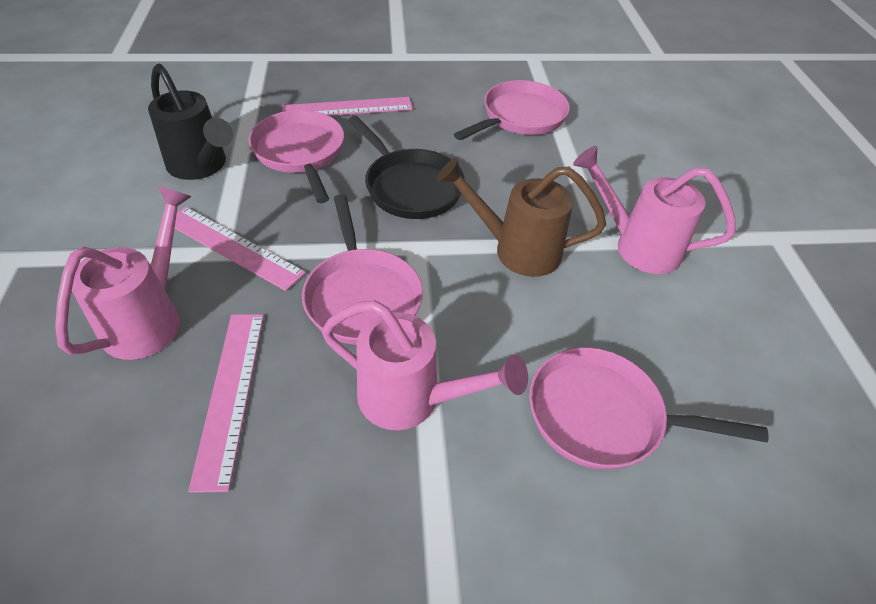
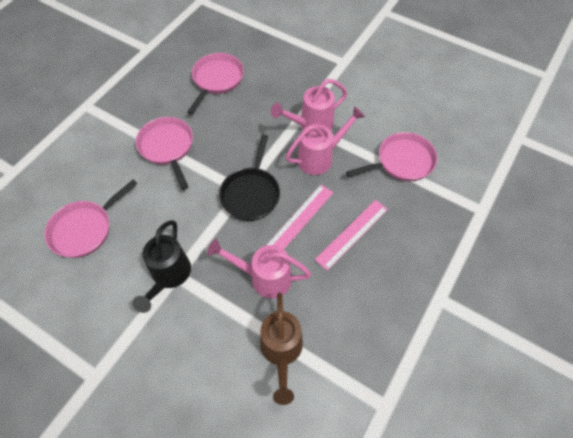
pink ruler: 3 -> 2

